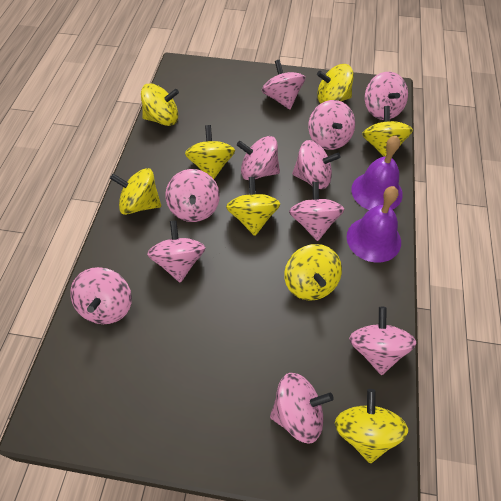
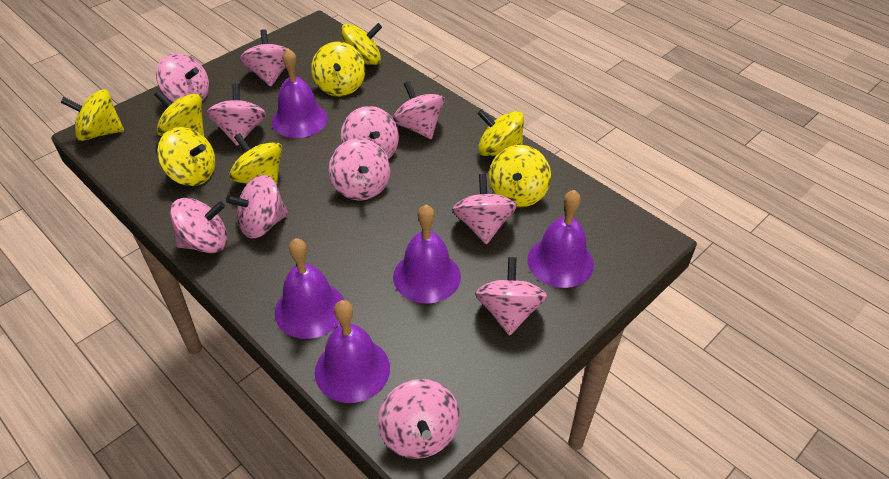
purple bell: 2 -> 5

